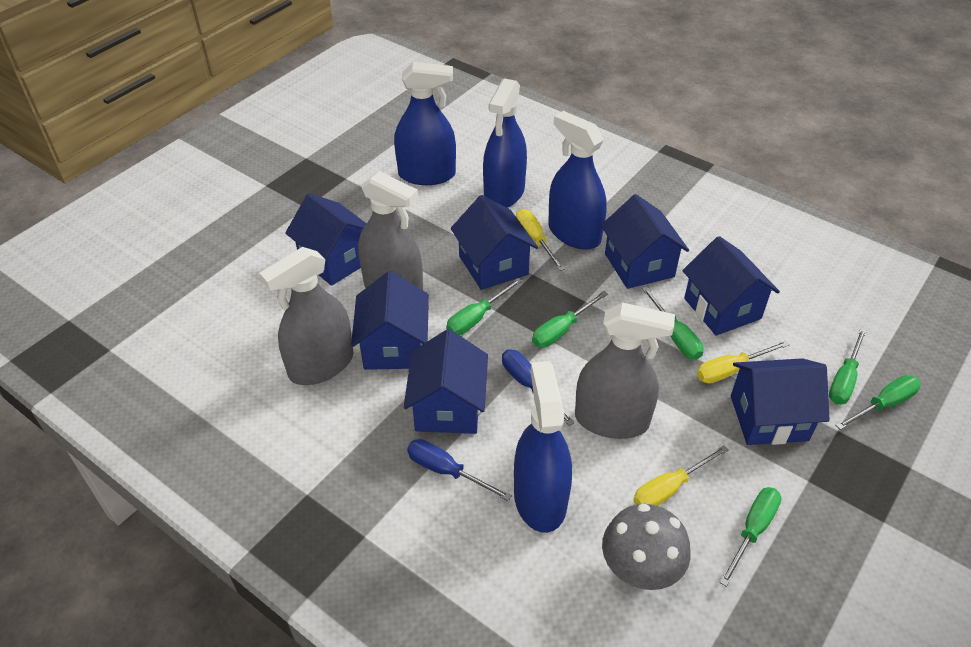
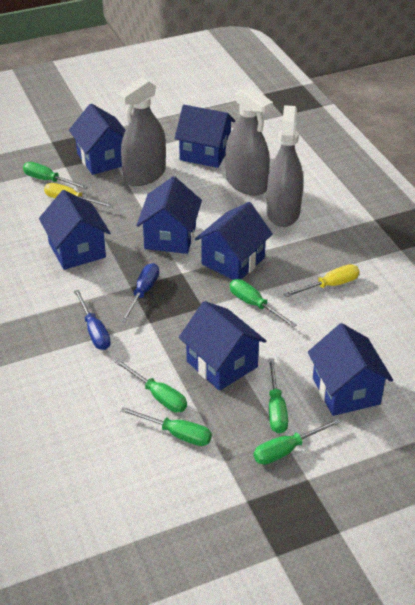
blue spray bottle: 4 -> 0
grey mushroom: 1 -> 0
yellow screwdriver: 3 -> 2

